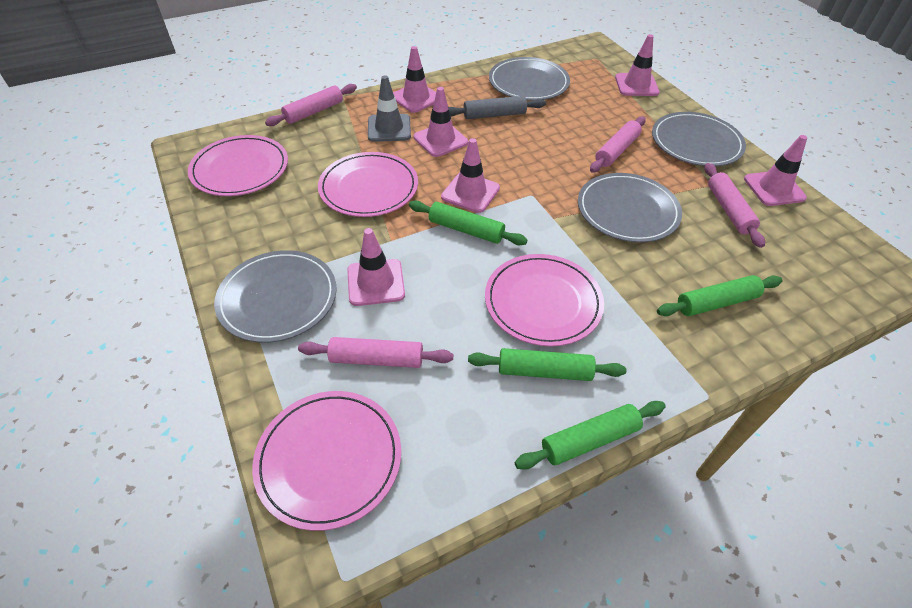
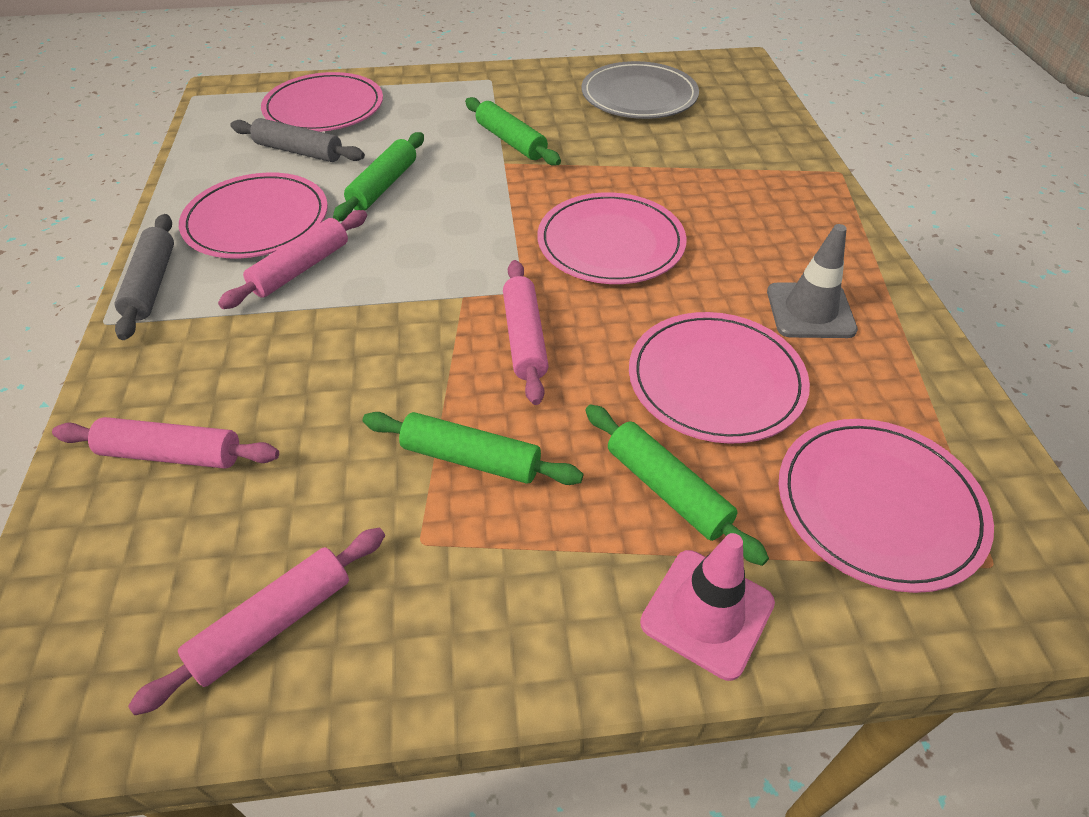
grey plate: 4 -> 1
grey rolling pin: 1 -> 2
pink plate: 4 -> 5
pink traffic cone: 6 -> 1

